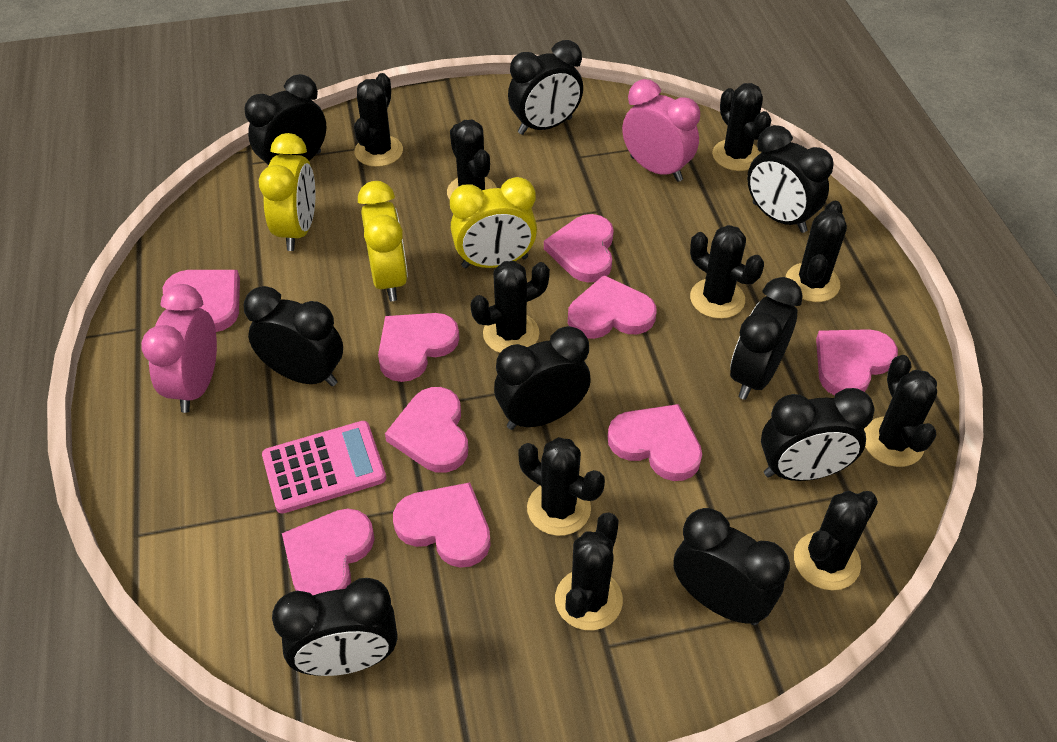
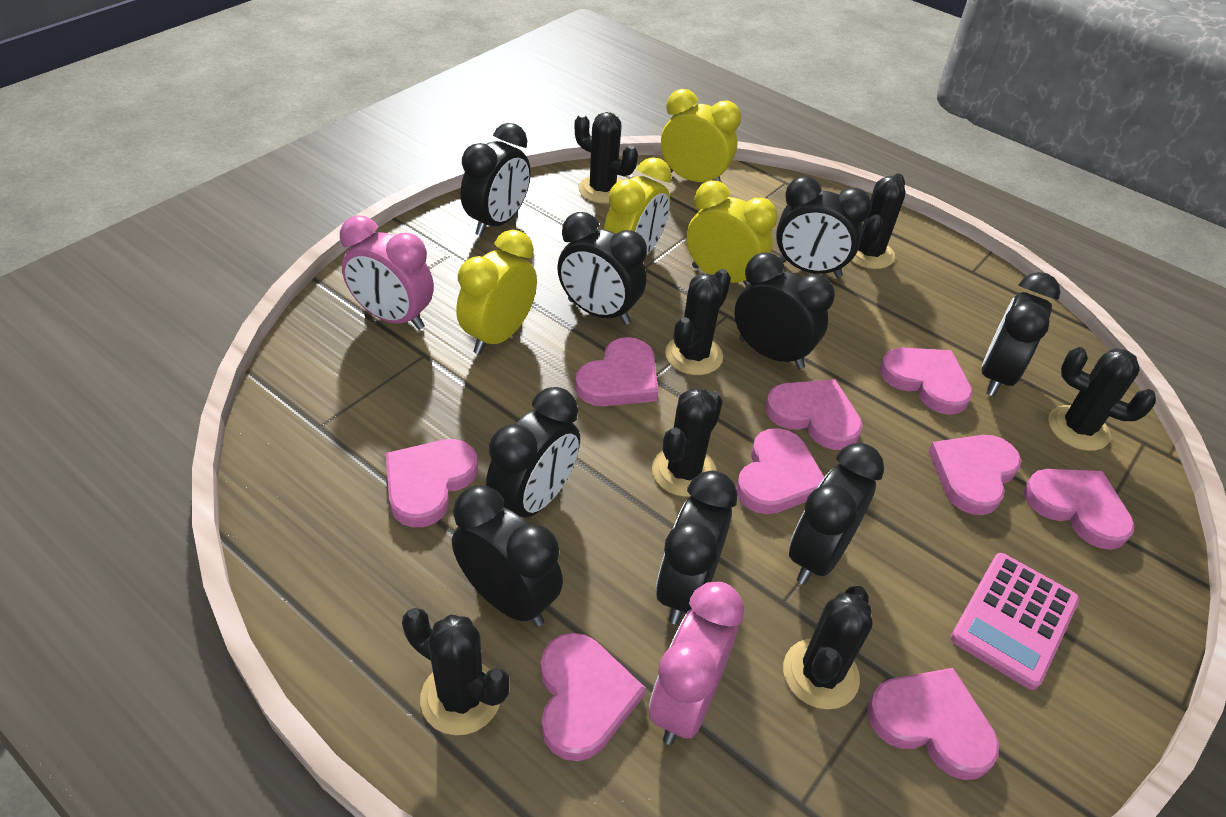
black cactus: 10 -> 7
yellow clock: 3 -> 4

